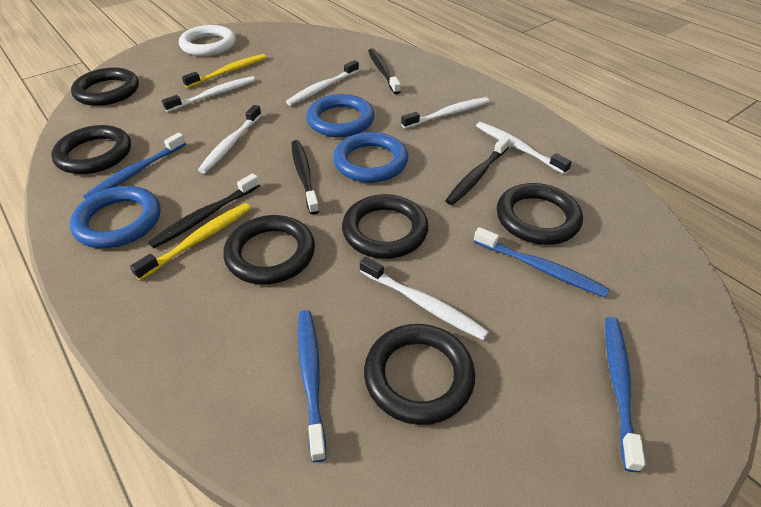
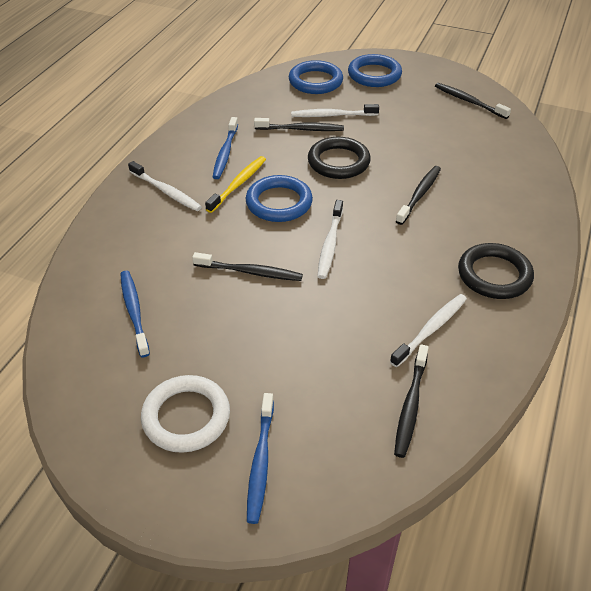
black ring: 6 -> 2
black toothbrush: 4 -> 5
blue toothbrush: 4 -> 3
white toothbrush: 6 -> 4
yellow toothbrush: 2 -> 1

